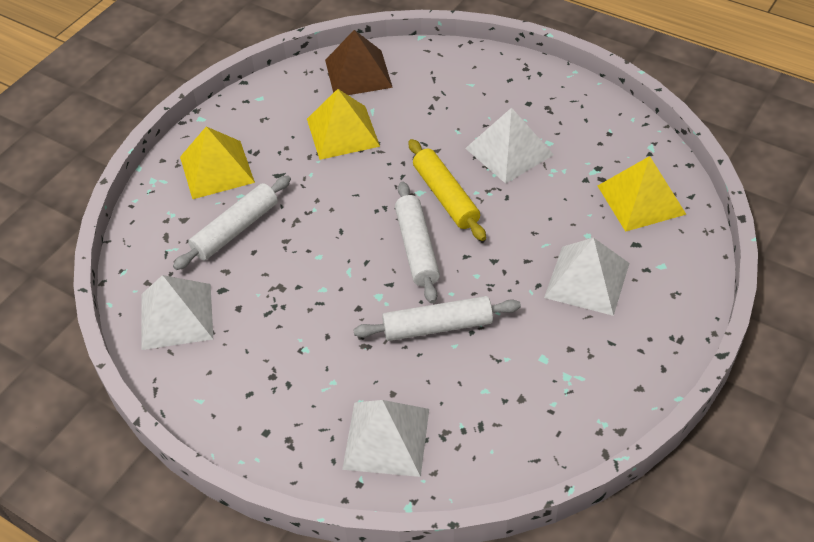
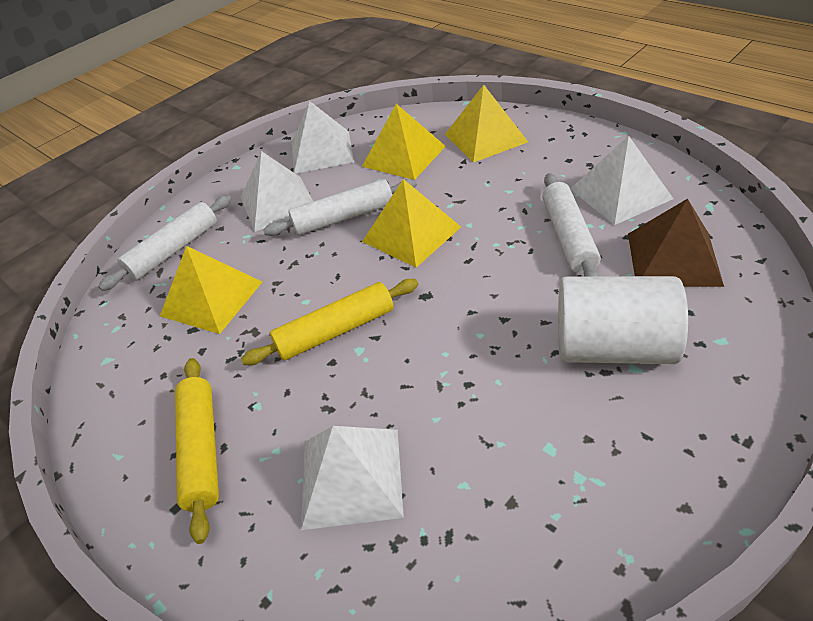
white cylinder: 0 -> 1
yellow pyramid: 3 -> 4
yellow rolling pin: 1 -> 2

